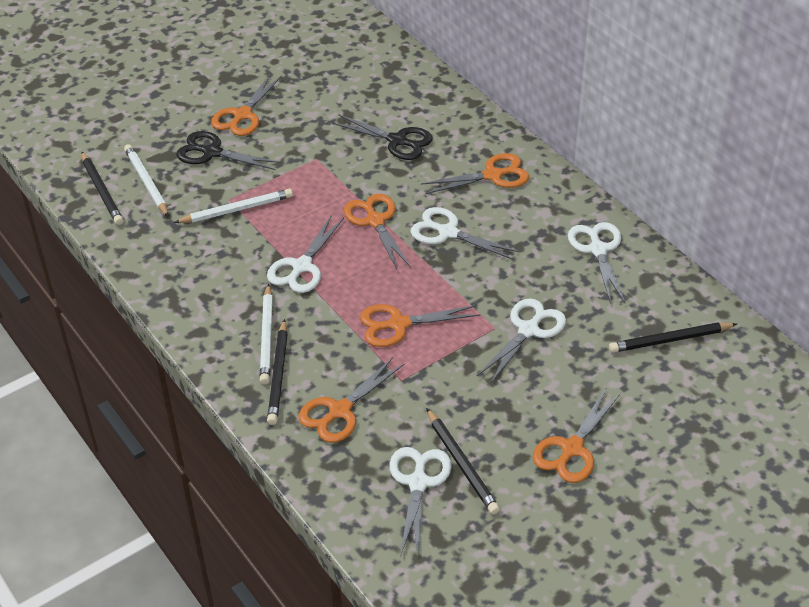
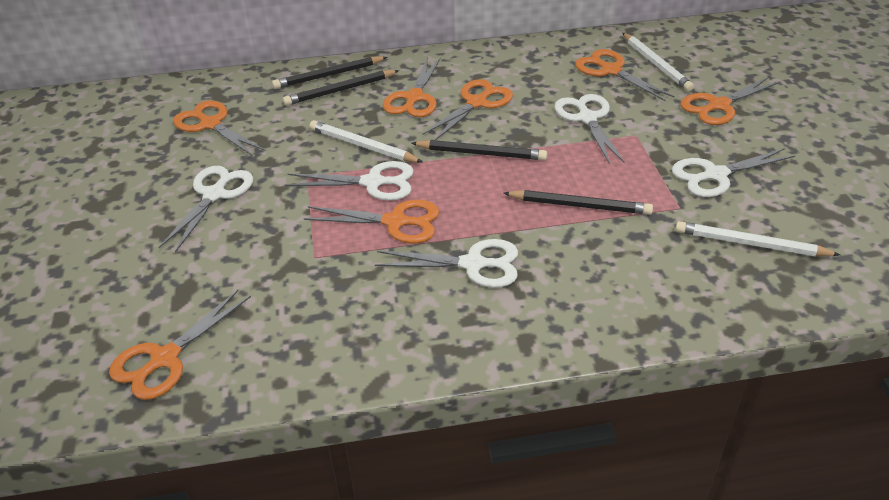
black scissors: 2 -> 0
orange scissors: 6 -> 7

